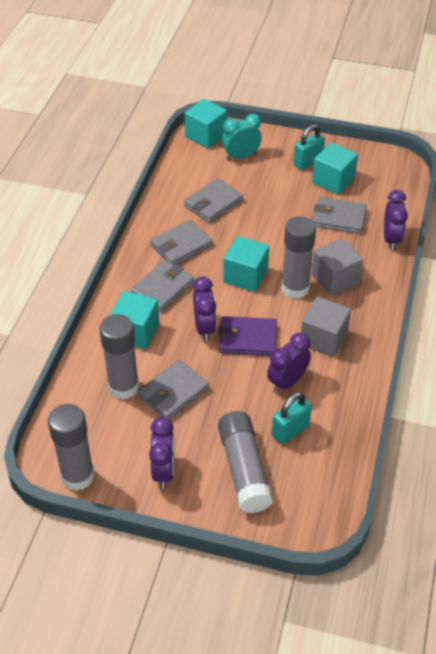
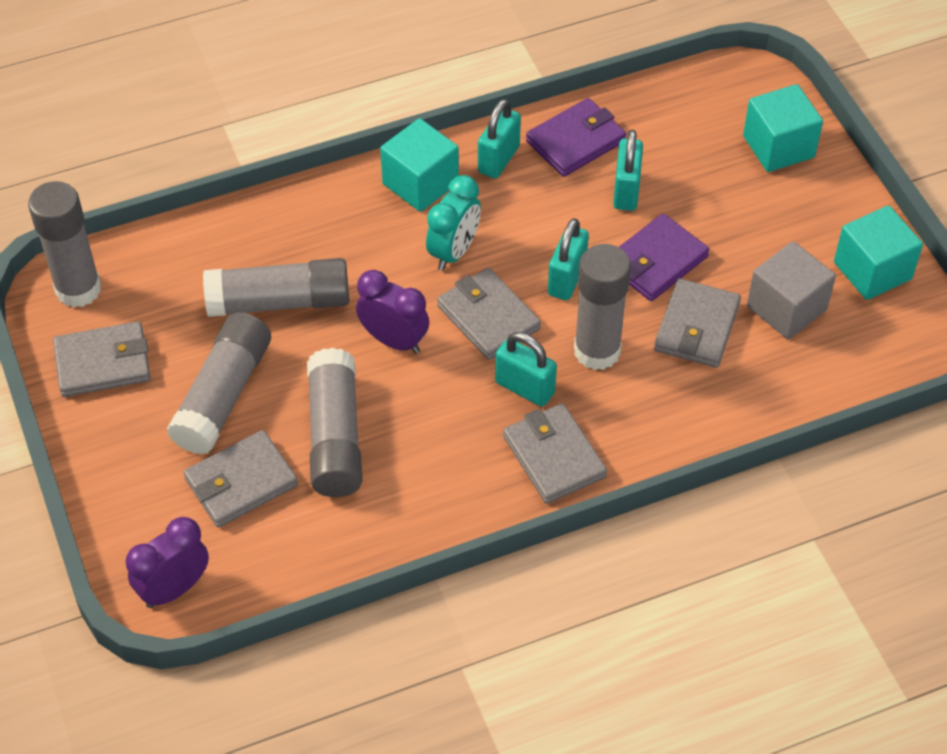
grey cube: 2 -> 1
grey glue stick: 4 -> 5
purple clock: 4 -> 2
purple wallet: 1 -> 2
turquoise cube: 4 -> 3
turquoise padlock: 2 -> 4

